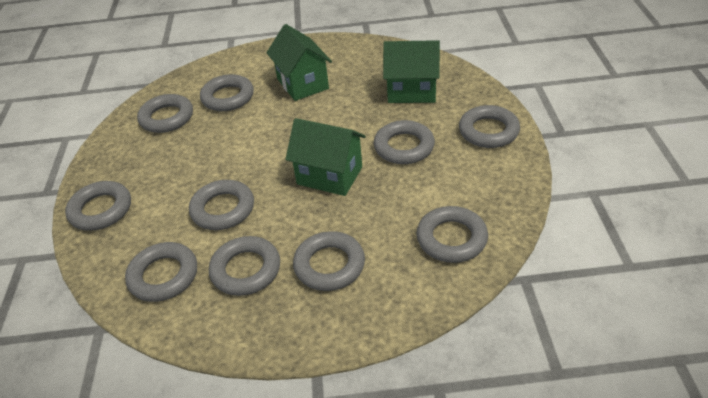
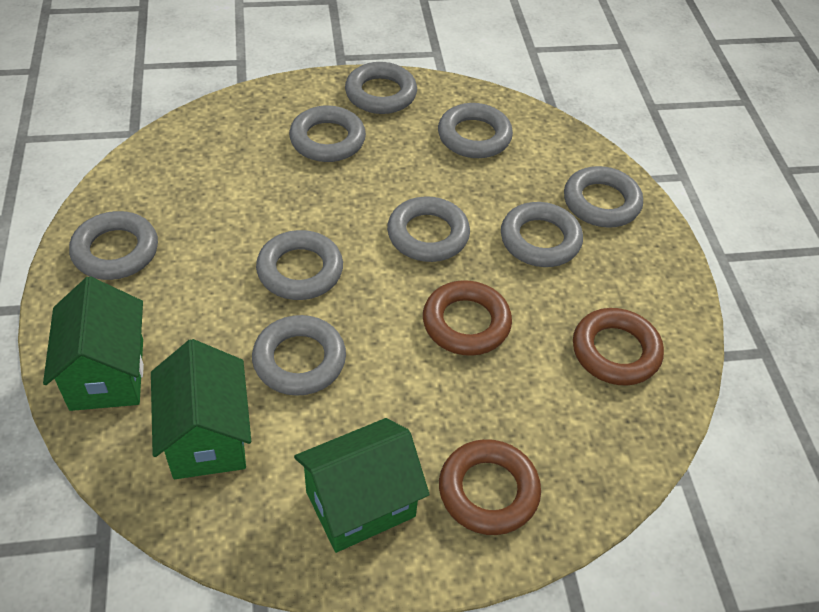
brown ring: 0 -> 3
grey ring: 10 -> 9

